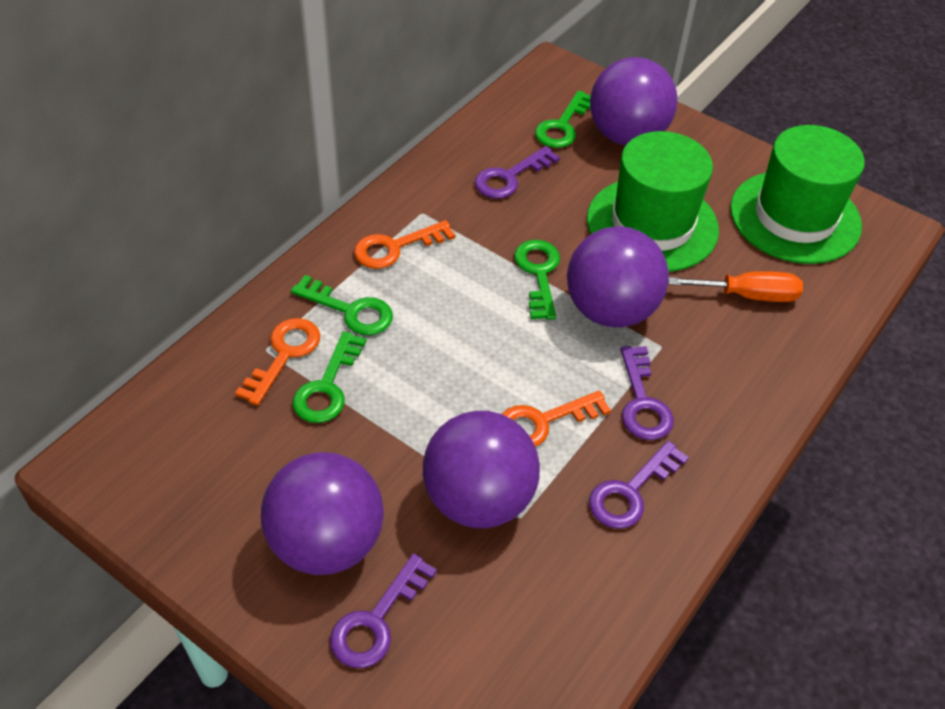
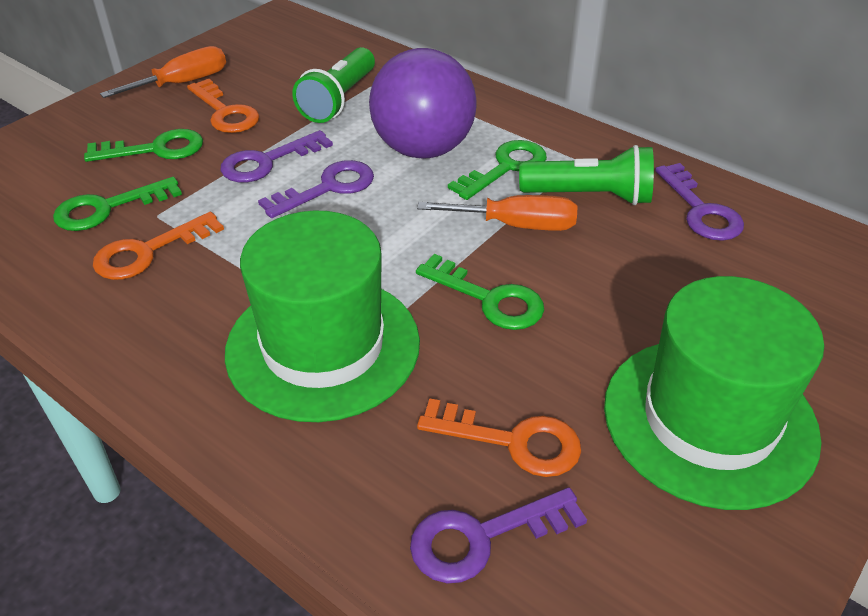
green flashlight: 0 -> 2
orange screwdriver: 1 -> 2
purple ball: 4 -> 1

